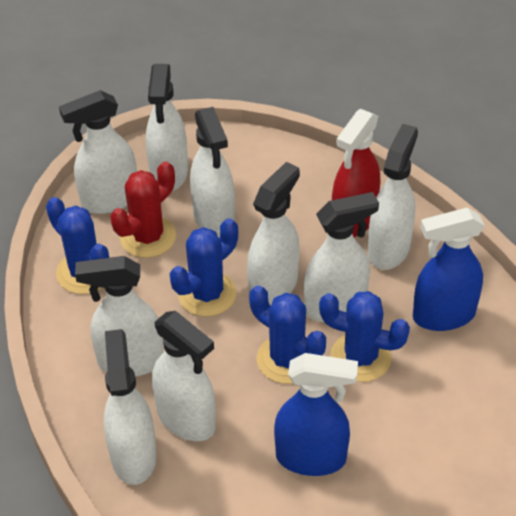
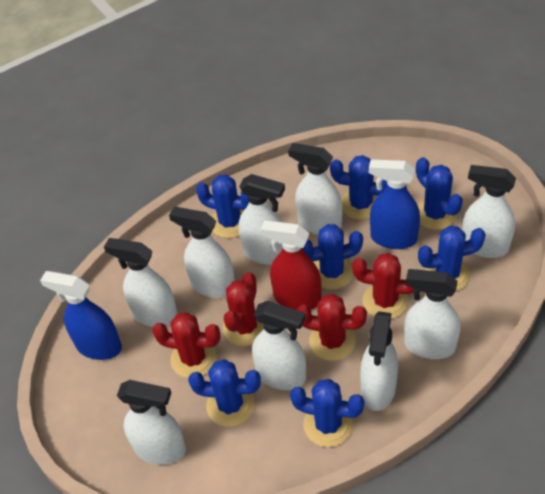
blue cactus: 4 -> 7
red cactus: 1 -> 4

